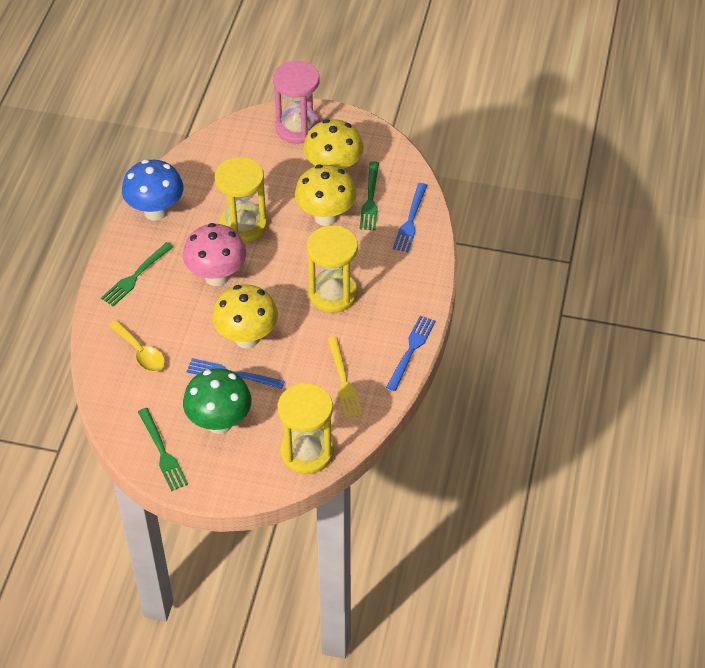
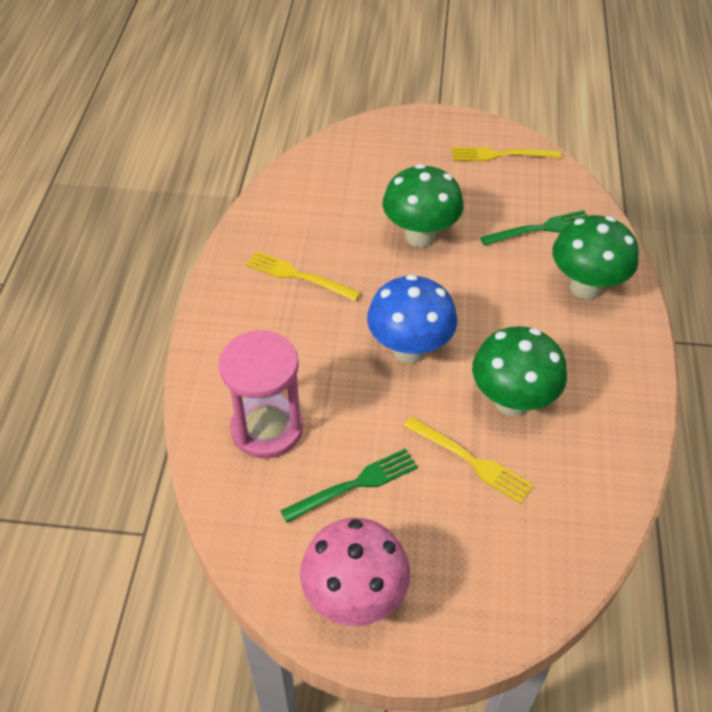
blue fork: 3 -> 0
green fork: 3 -> 2
green mushroom: 1 -> 3
yellow fork: 1 -> 3
yellow hourglass: 3 -> 0
yellow mushroom: 3 -> 0
yellow spoon: 1 -> 0

